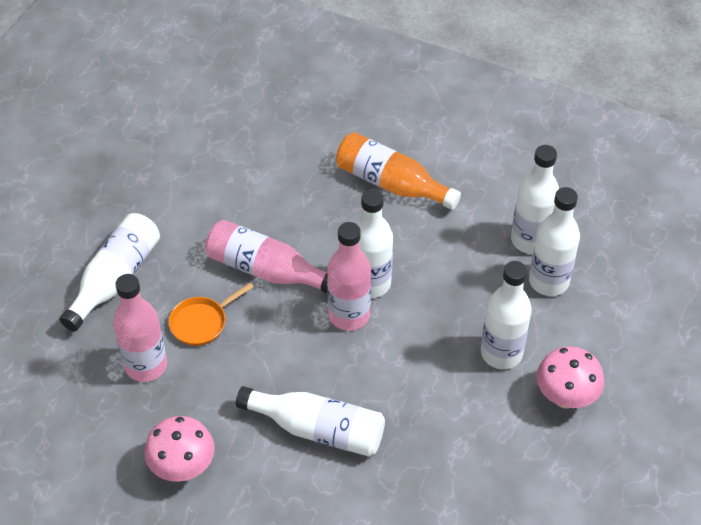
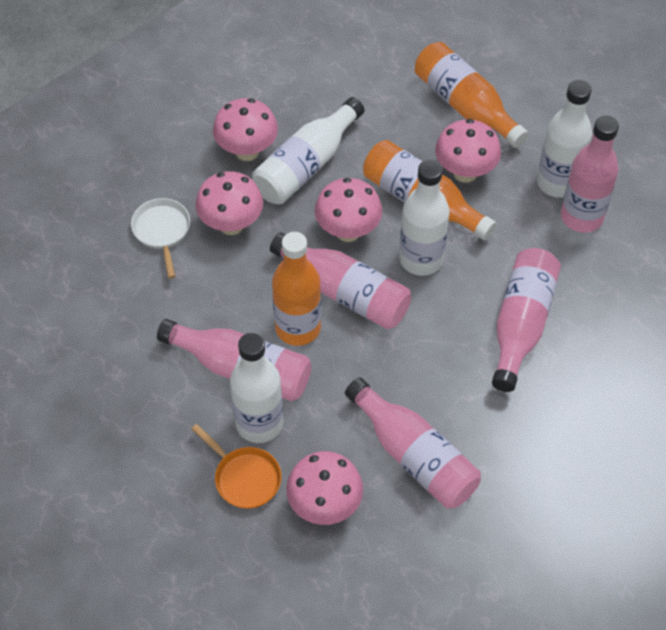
orange bottle: 1 -> 3
pink bottle: 3 -> 5
pink mushroom: 2 -> 5
white bottle: 6 -> 4
white pan: 0 -> 1

